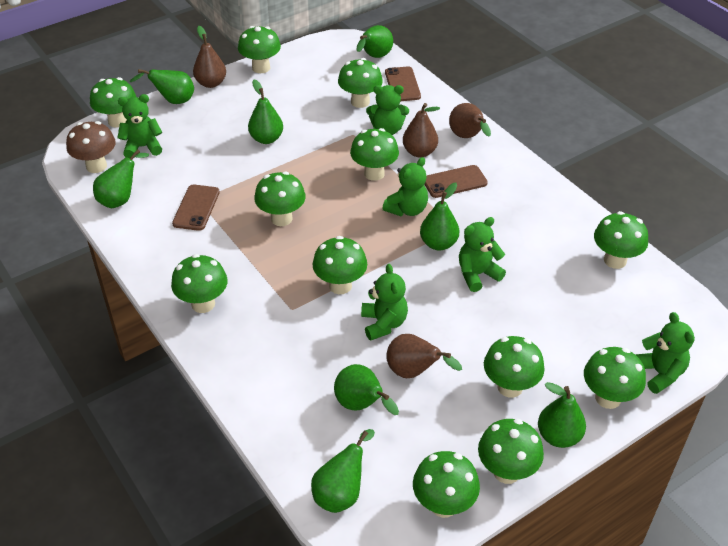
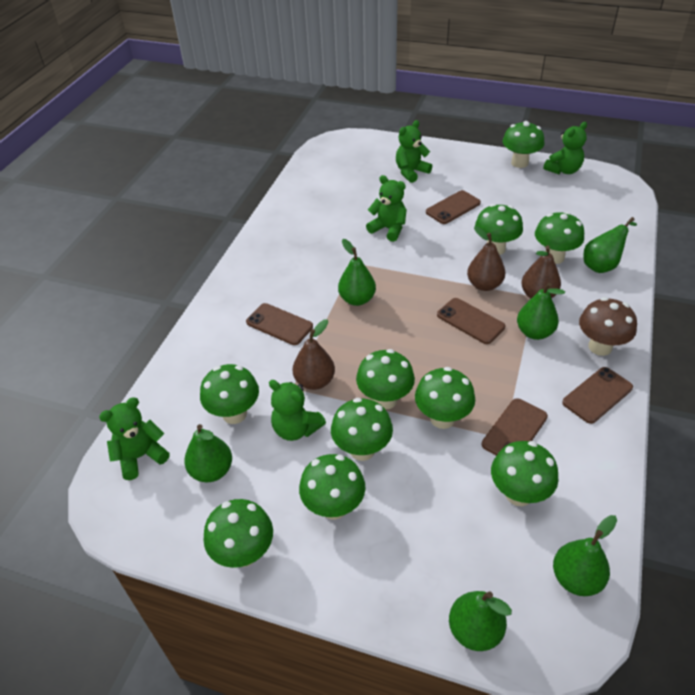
brown pear: 4 -> 3
brown phone: 3 -> 5
green mushroom: 12 -> 10
green pear: 8 -> 6
green teddy bear: 6 -> 5

